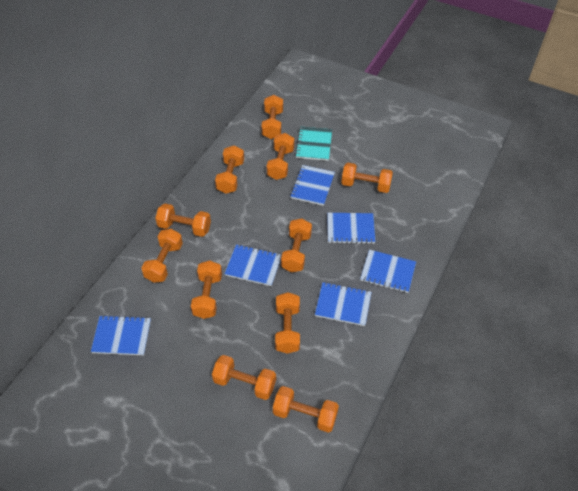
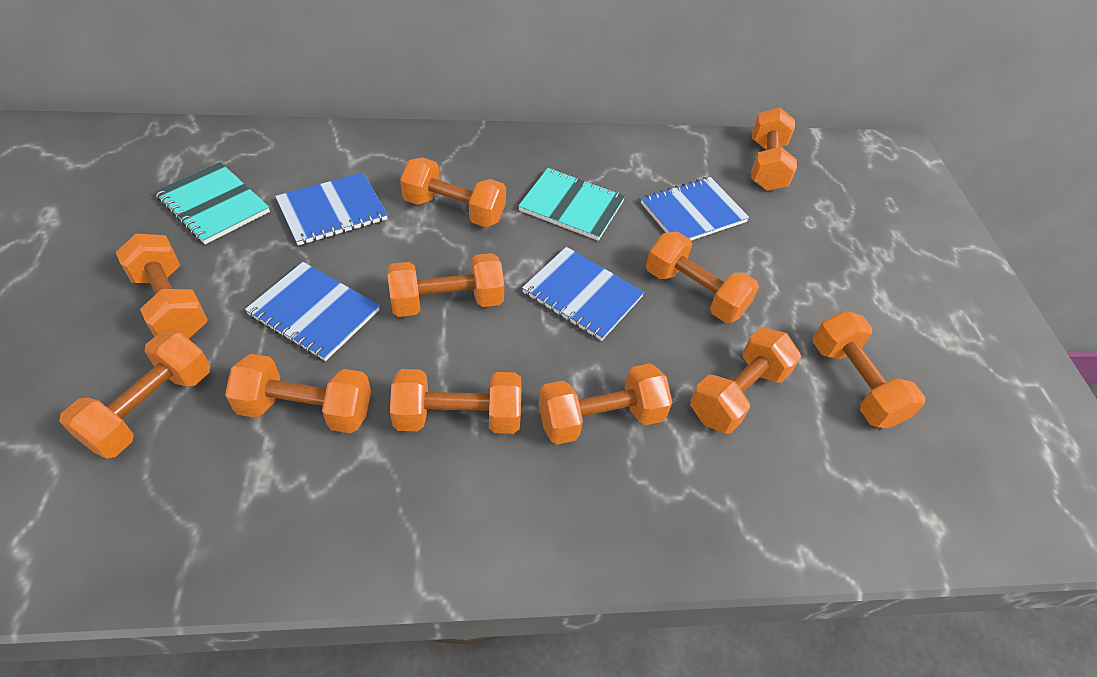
blue notebook: 6 -> 4
turquoise notebook: 1 -> 2

